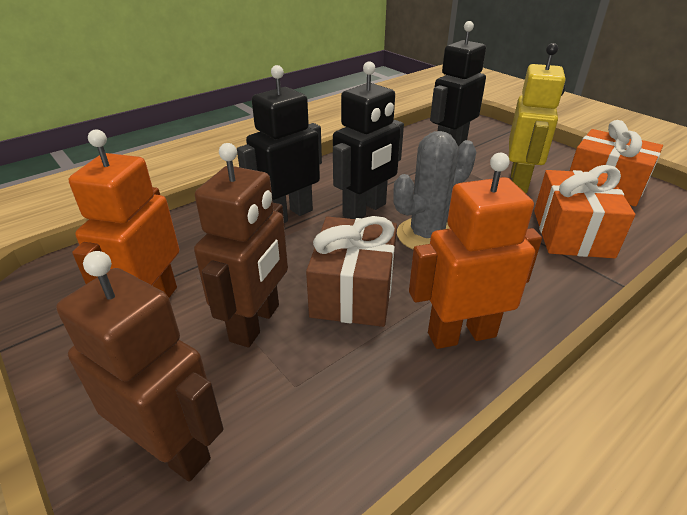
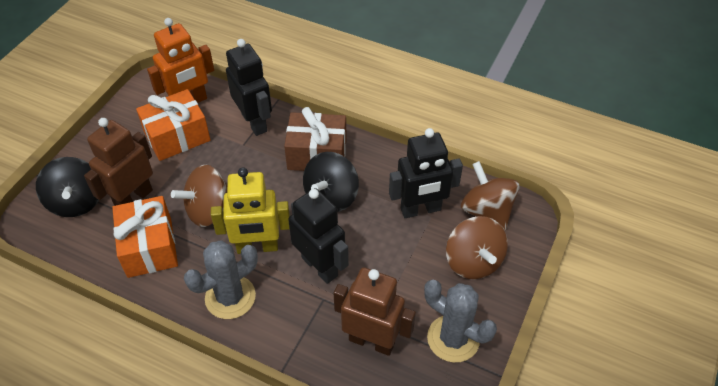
black spinning top: 0 -> 2
brown spinning top: 0 -> 3
grey cactus: 1 -> 2
orange robot: 2 -> 1

